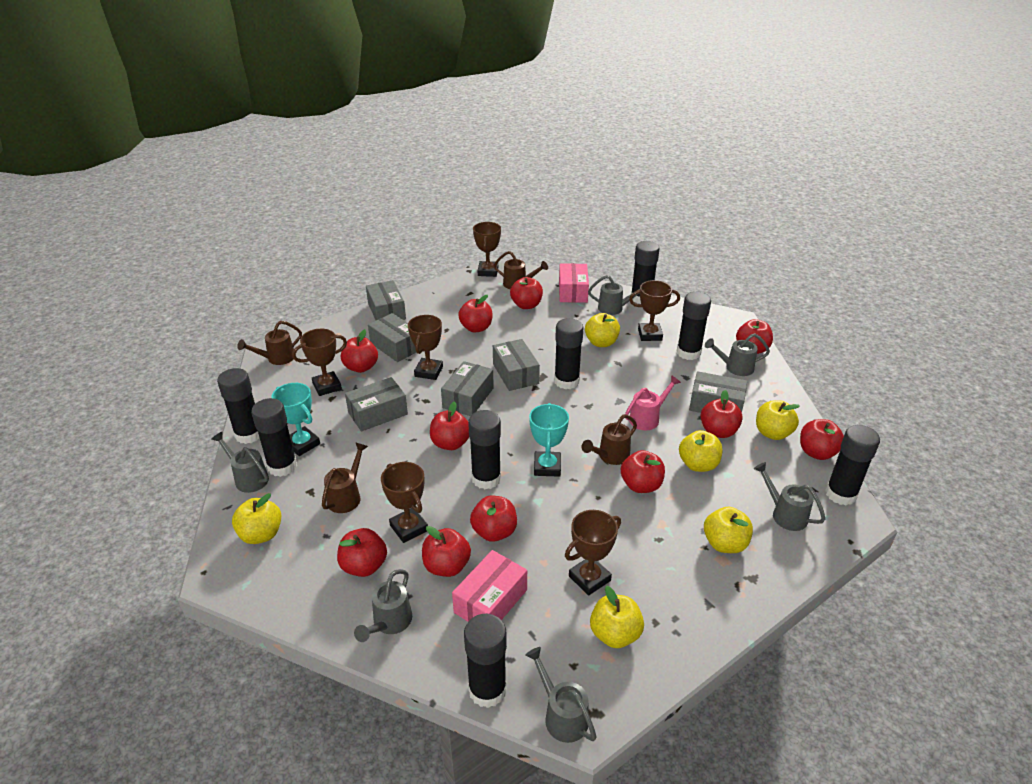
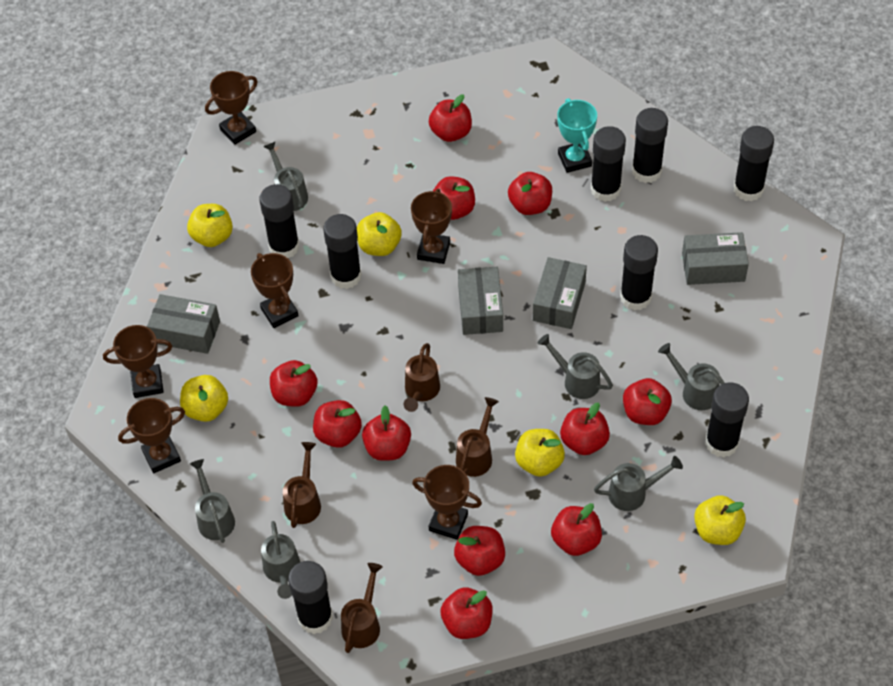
grey box: 6 -> 4
pink box: 2 -> 0
pink watering can: 1 -> 0
turquoise trophy: 2 -> 1
yellow apple: 6 -> 5

